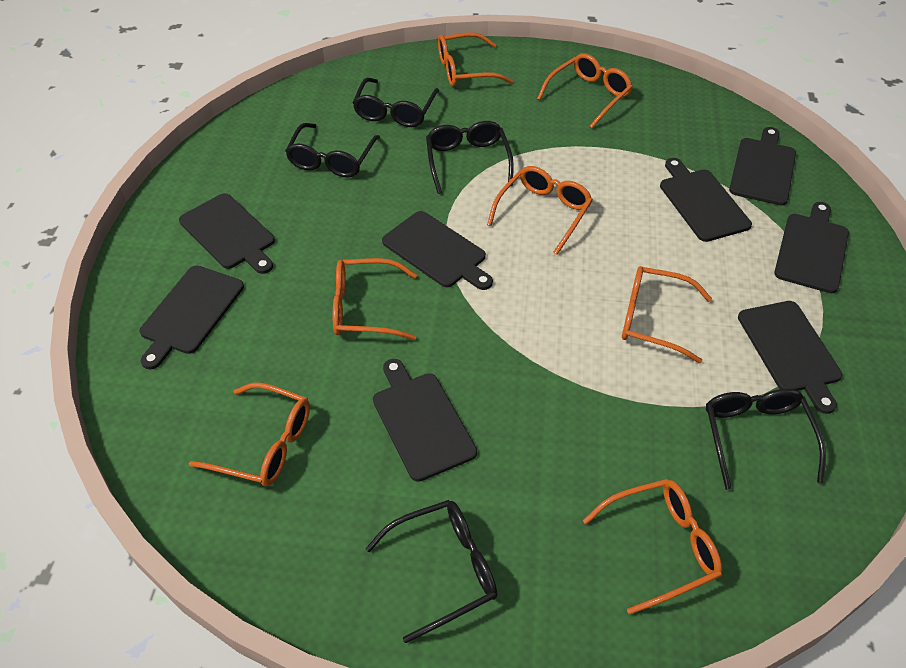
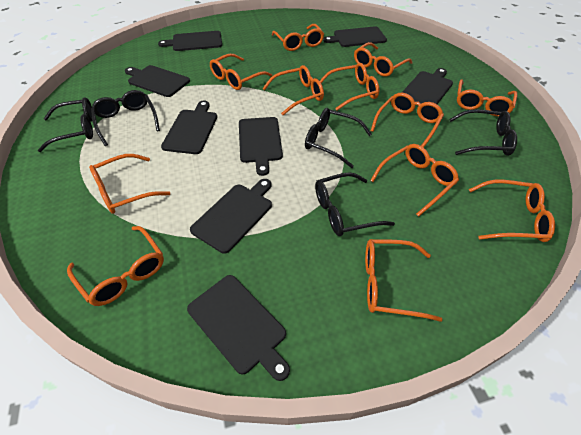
orange glasses: 7 -> 12

